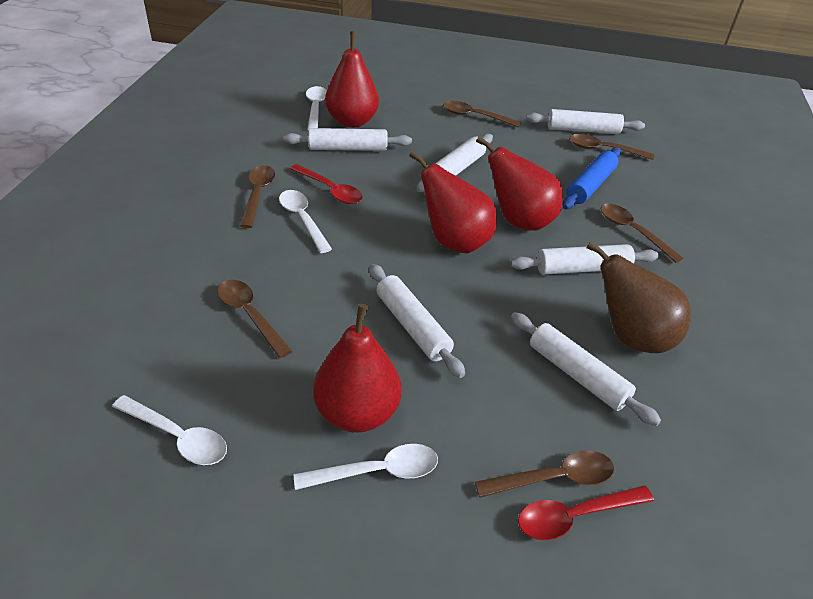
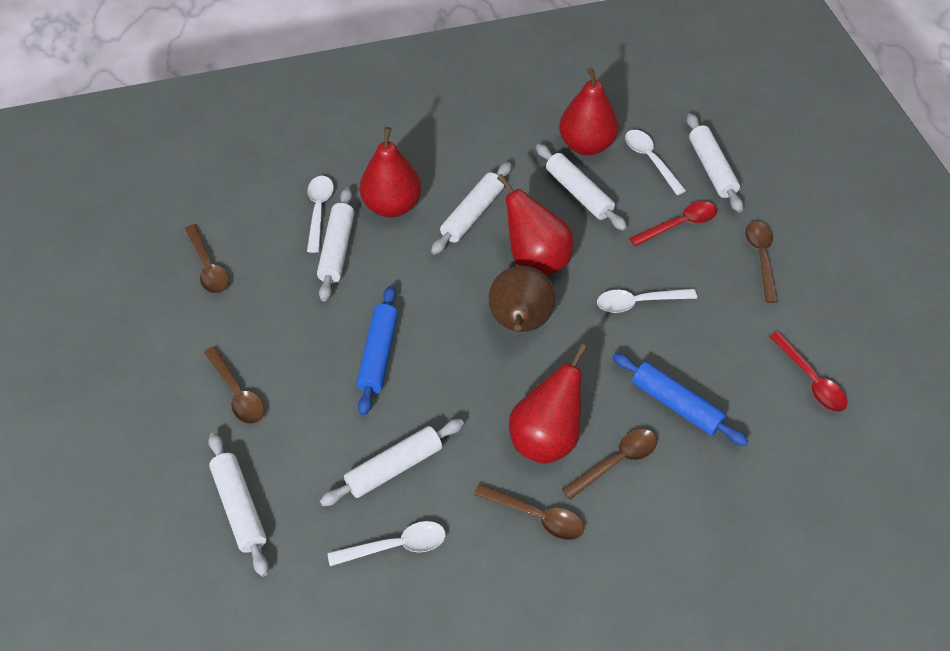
blue rolling pin: 1 -> 2
brown spoon: 6 -> 5

